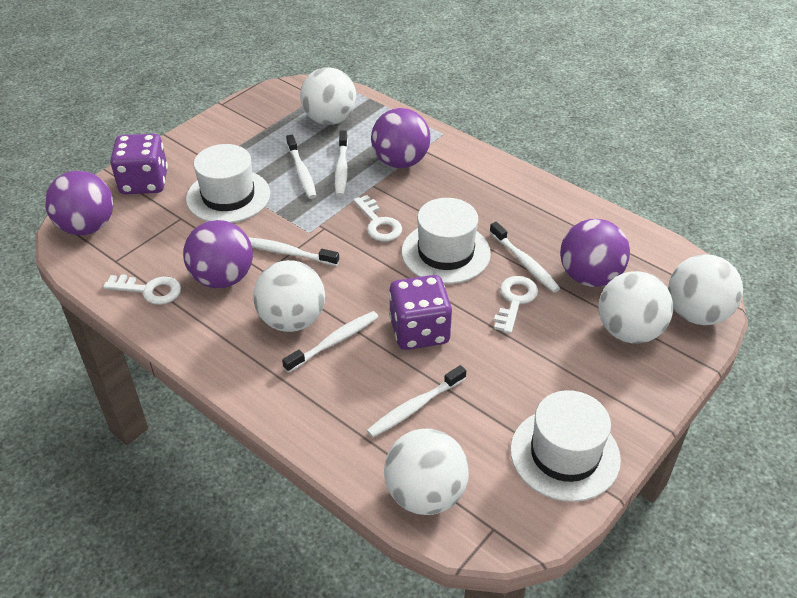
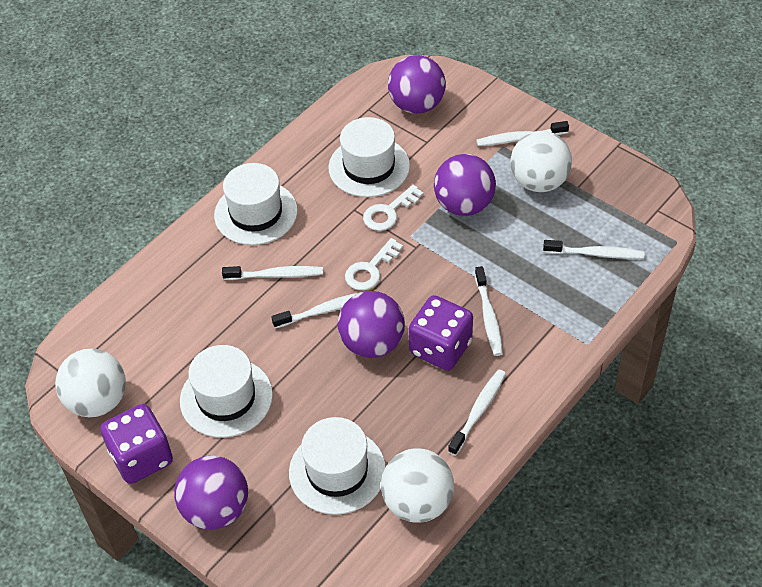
white ball: 5 -> 3
white hat: 3 -> 4
white key: 3 -> 2

